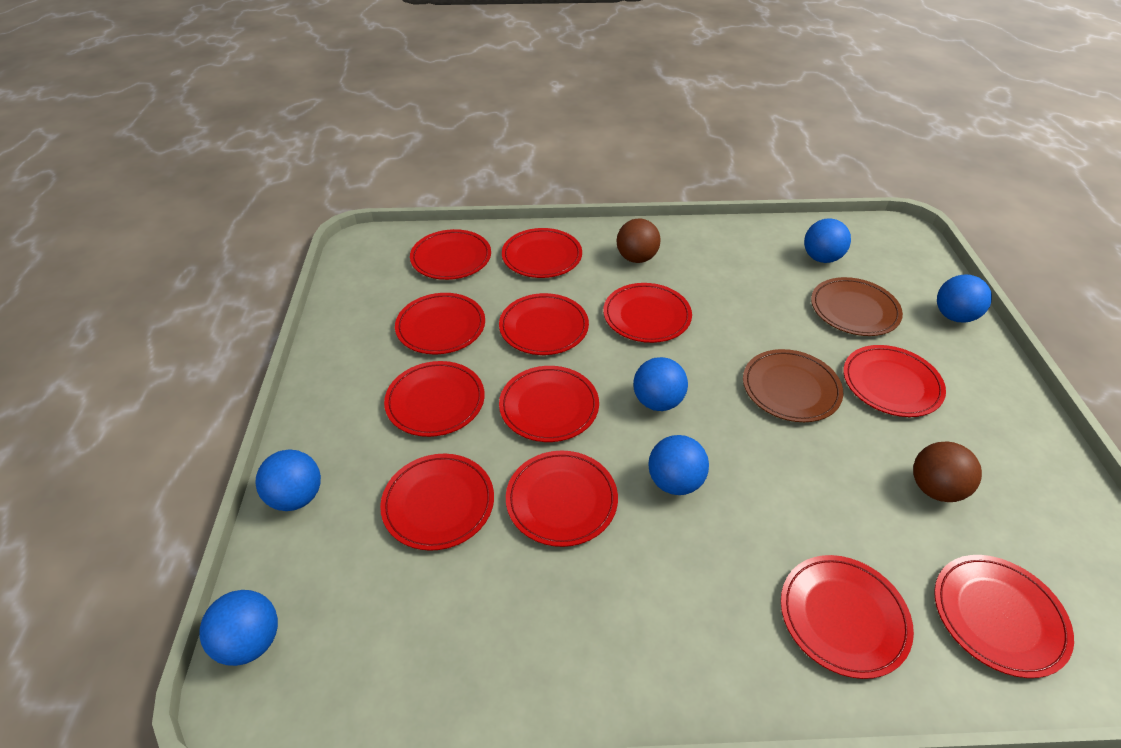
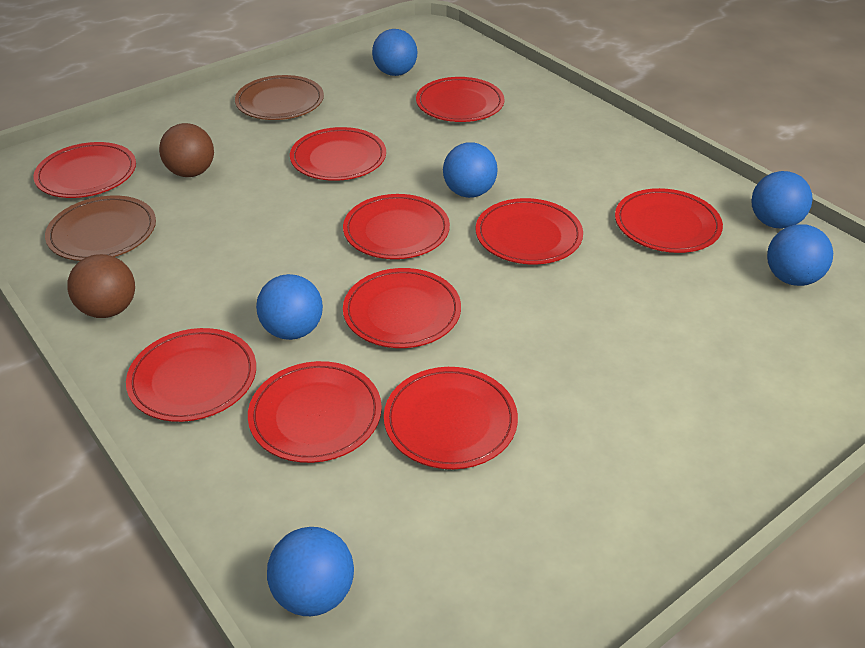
red plate: 12 -> 10

